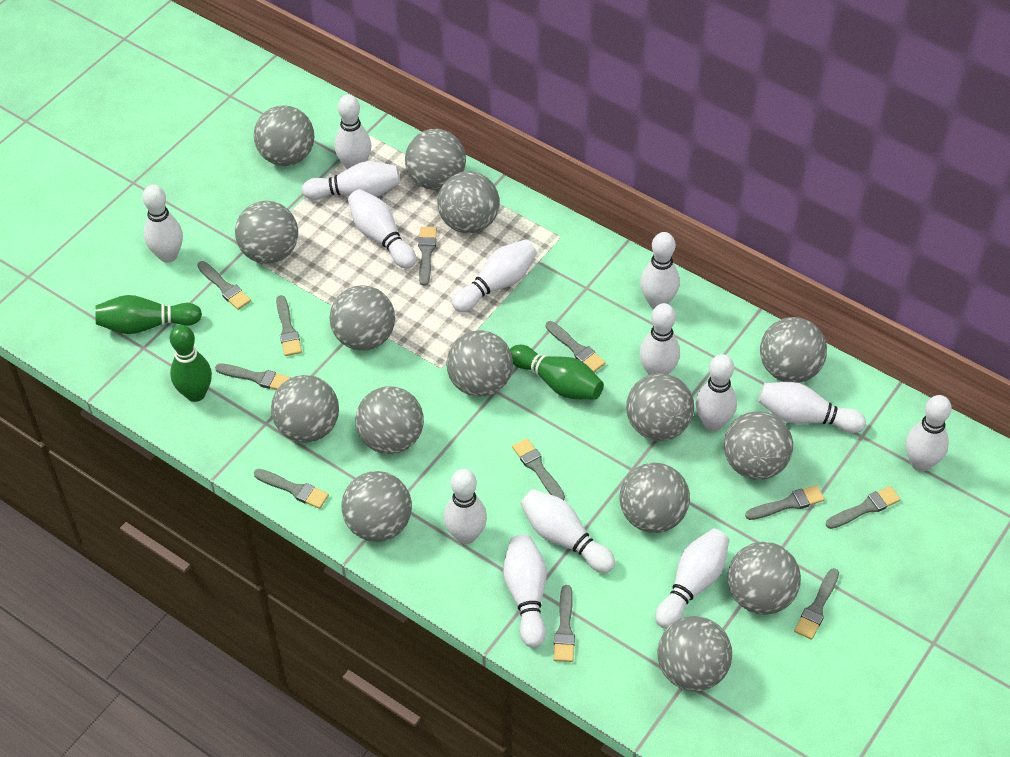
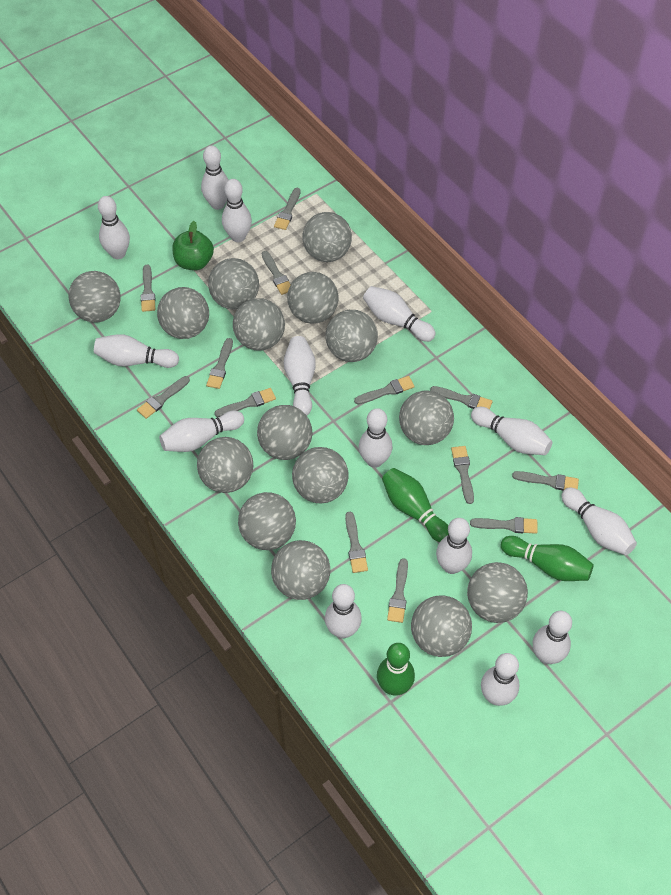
green apple: 0 -> 1
grey brush: 11 -> 13

